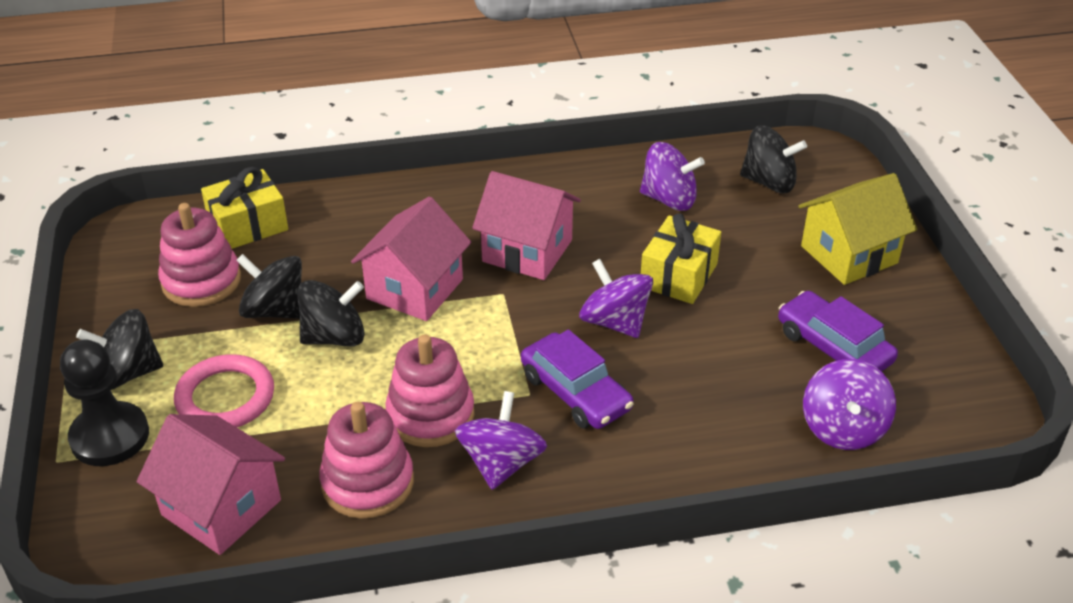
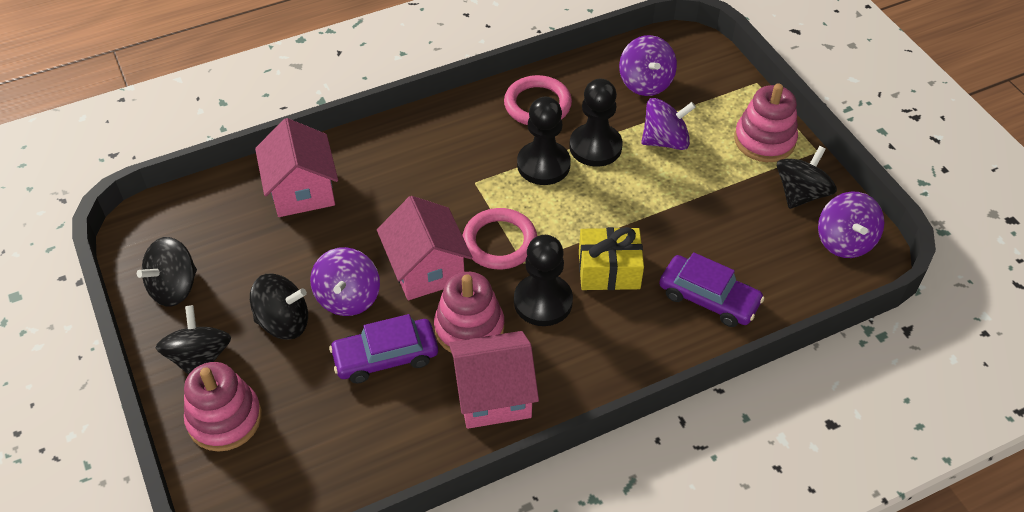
black pawn: 1 -> 3
pink ring: 1 -> 2
yellow gift: 2 -> 1
yellow house: 1 -> 0

